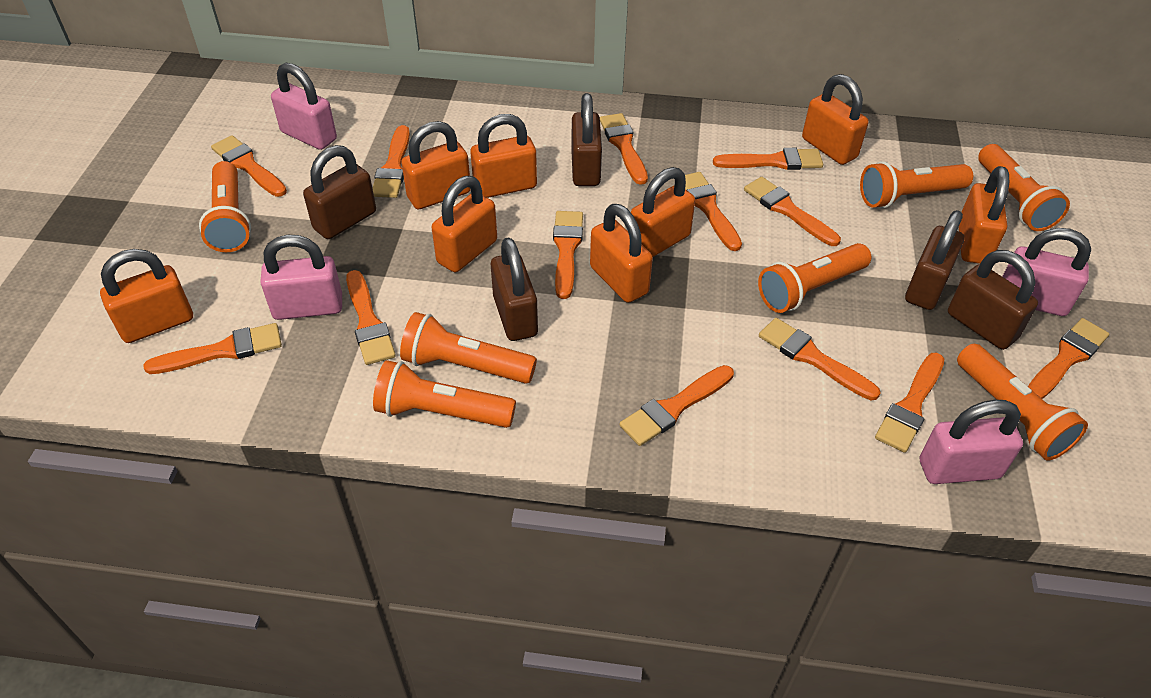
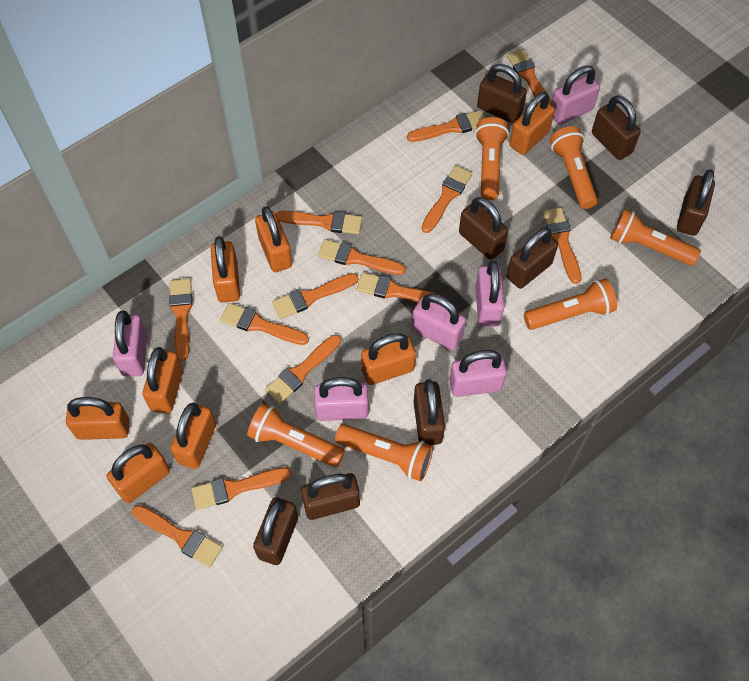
brown padlock: 5 -> 8
orange flashlight: 7 -> 6
pink padlock: 4 -> 6

